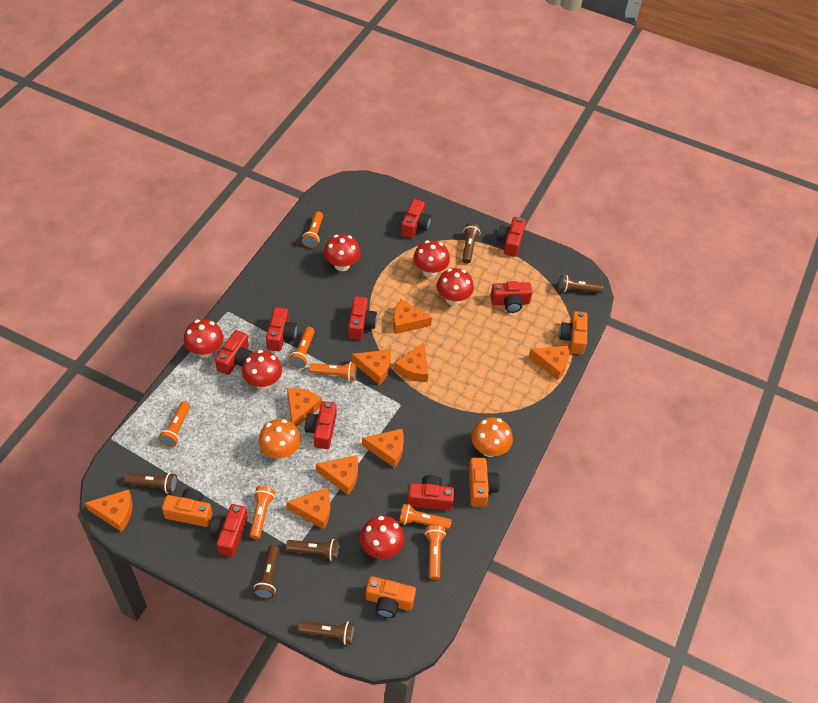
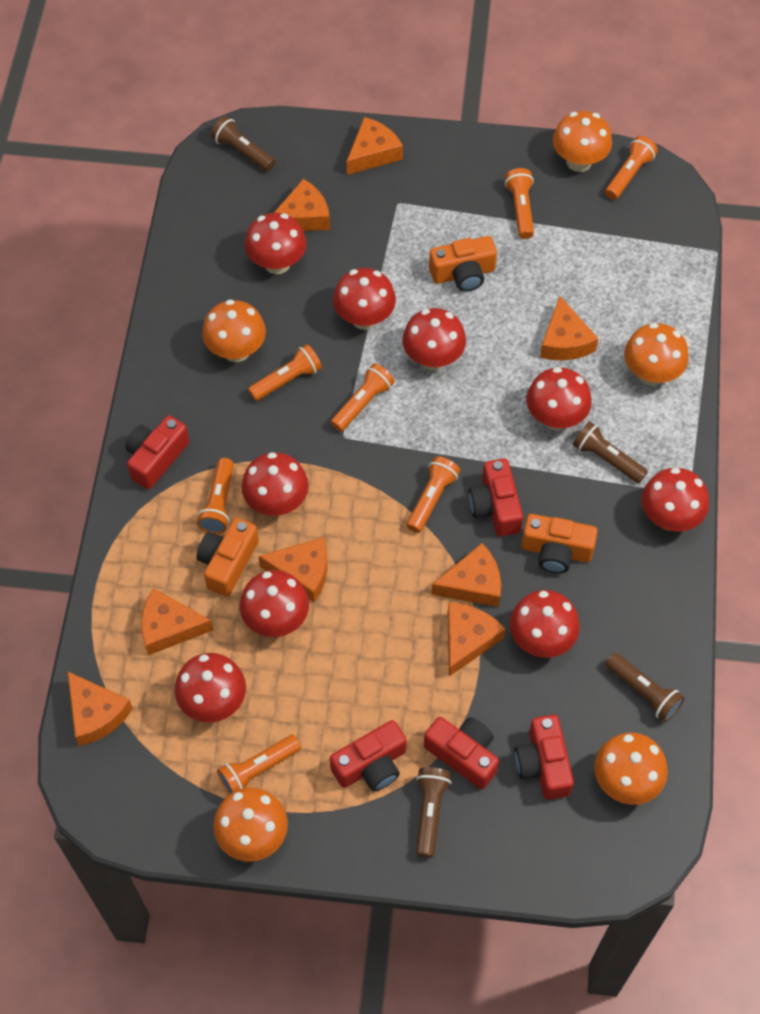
brown flashlight: 6 -> 4
orange camera: 4 -> 3
orange cheese: 9 -> 8
orange mushroom: 2 -> 5
red camera: 9 -> 5
red mushroom: 6 -> 9

